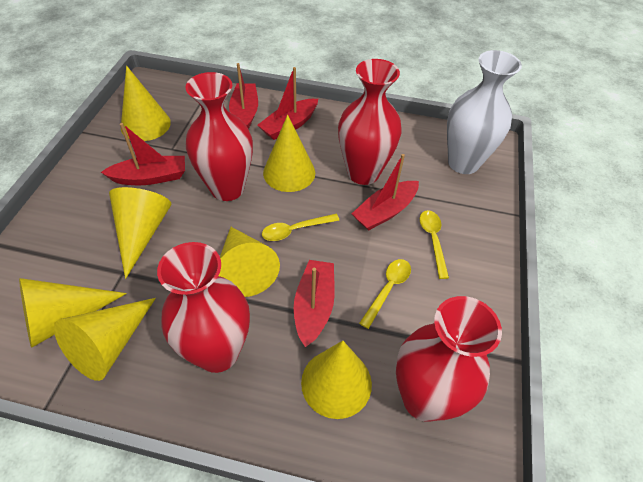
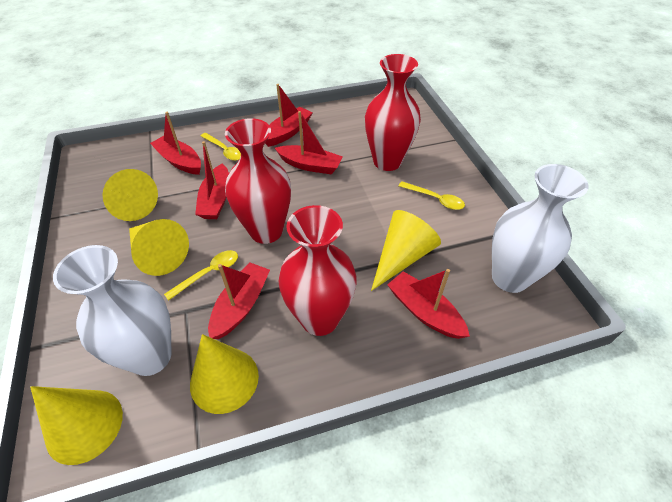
red boat: 5 -> 6
red vase: 4 -> 3
white vase: 1 -> 2
yellow cone: 7 -> 5

